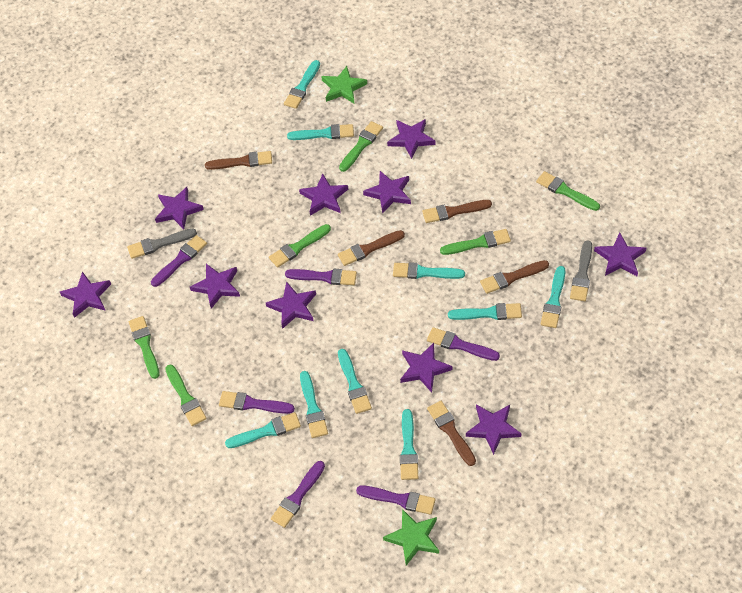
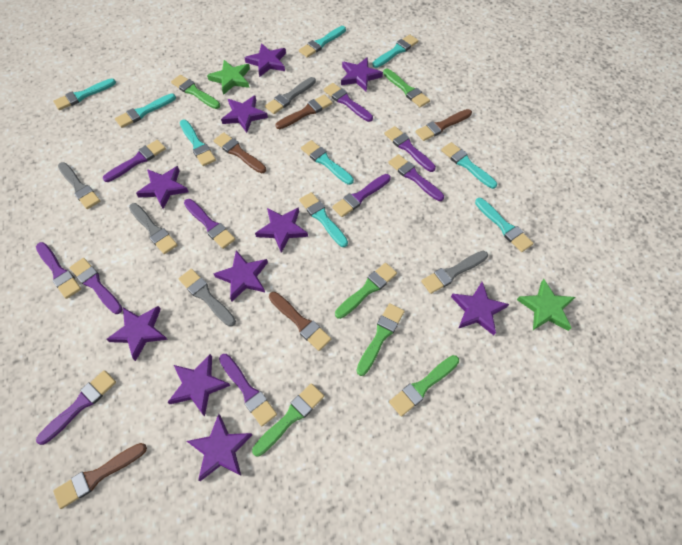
grey brush: 2 -> 5
purple brush: 6 -> 10

